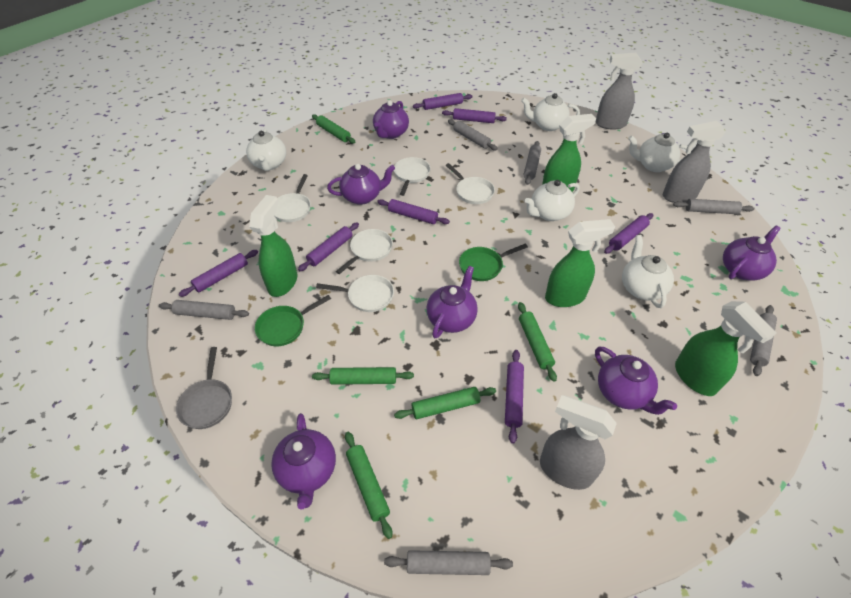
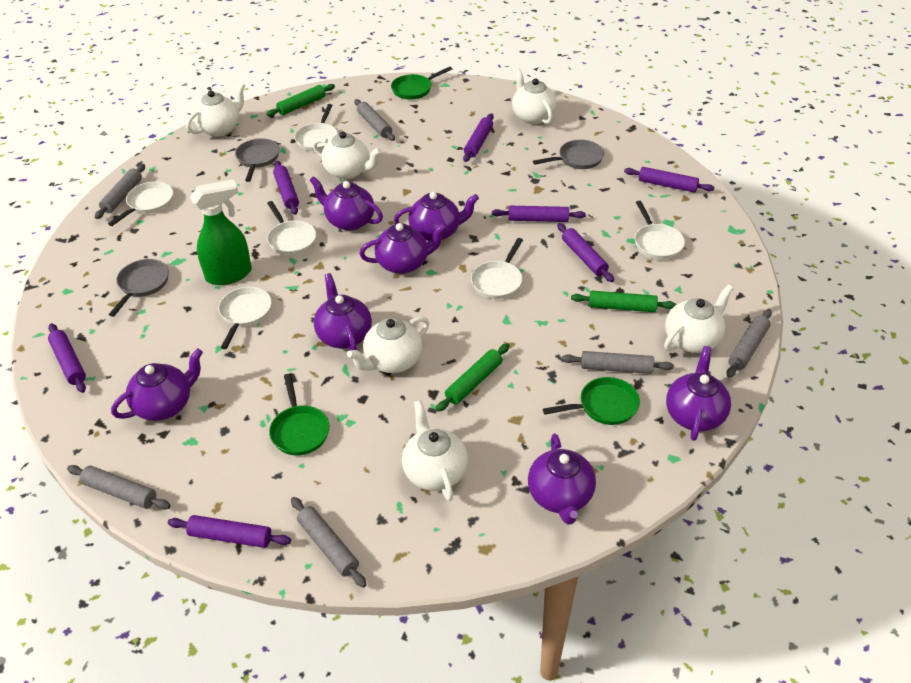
green pan: 2 -> 3
green rolling pin: 5 -> 3
green spray bottle: 4 -> 1
grey pan: 1 -> 3
grey spray bottle: 3 -> 0
purple teapot: 6 -> 7
white pan: 5 -> 6
white teapot: 5 -> 6

